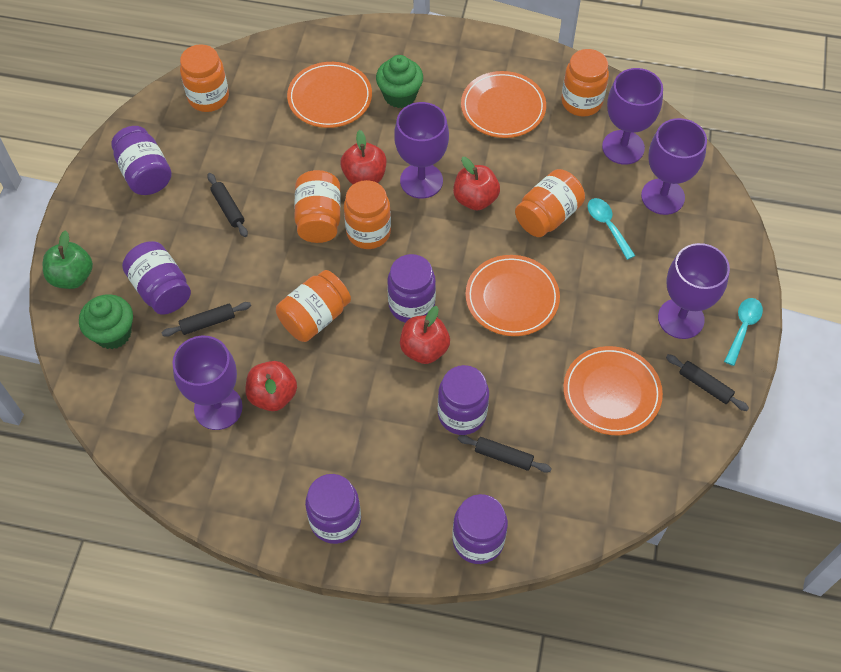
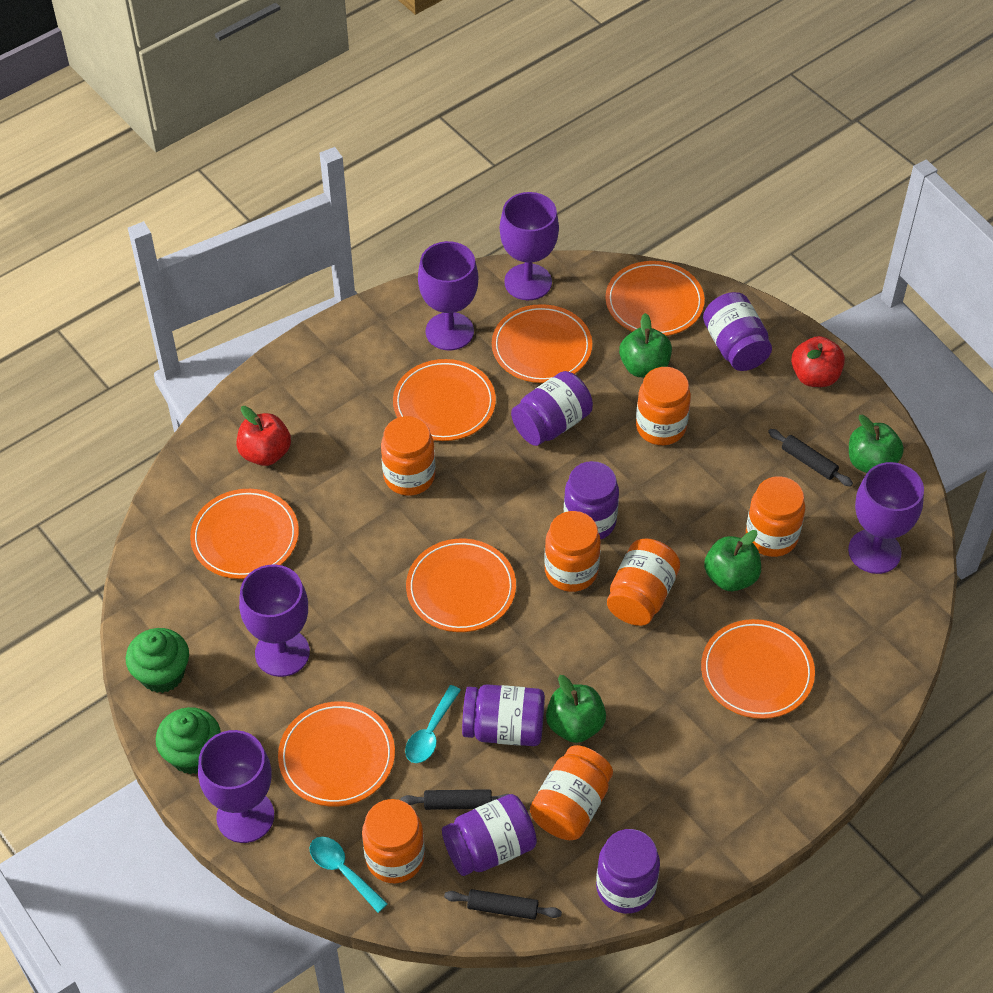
black rolling pin: 4 -> 3
green apple: 1 -> 4
orange jar: 6 -> 7
orange plate: 4 -> 7
red apple: 4 -> 2

